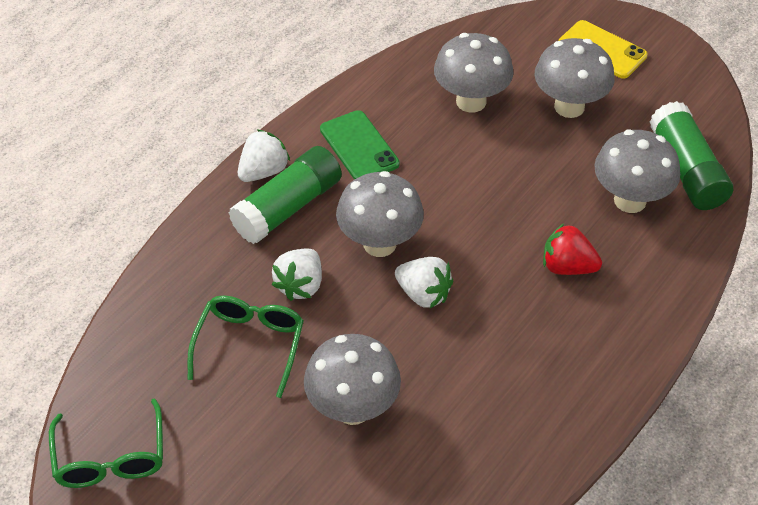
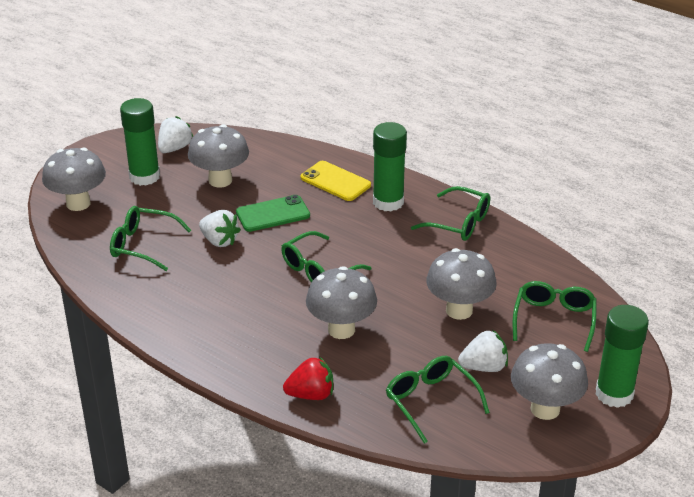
green glasses: 2 -> 5
green glue stick: 2 -> 3

